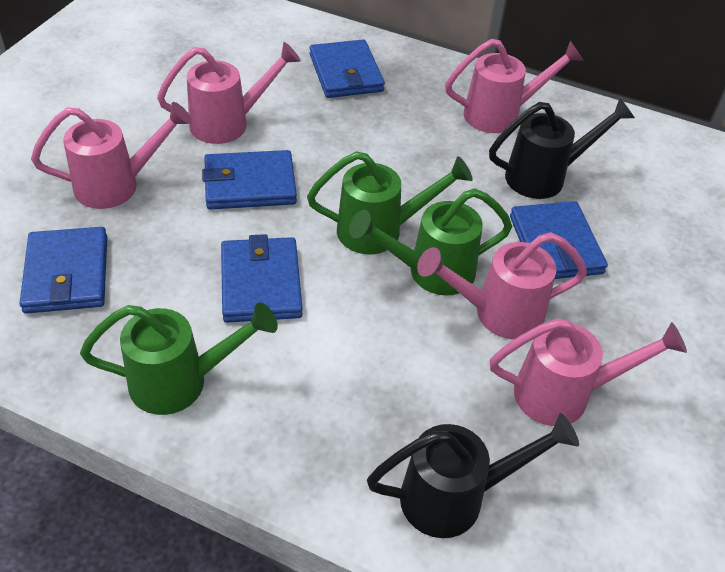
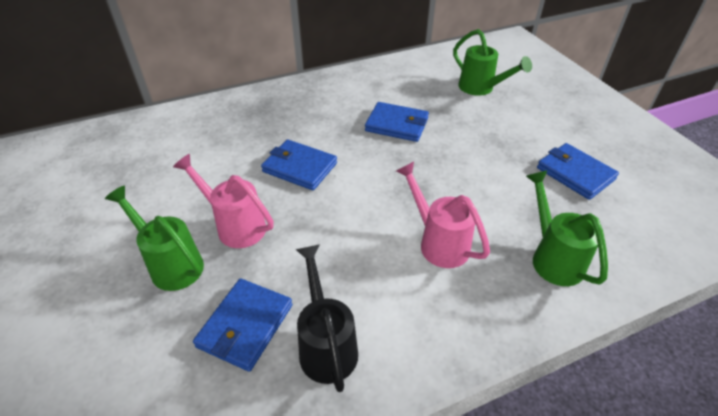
black watering can: 2 -> 1
blue wallet: 5 -> 4
pink watering can: 5 -> 2

